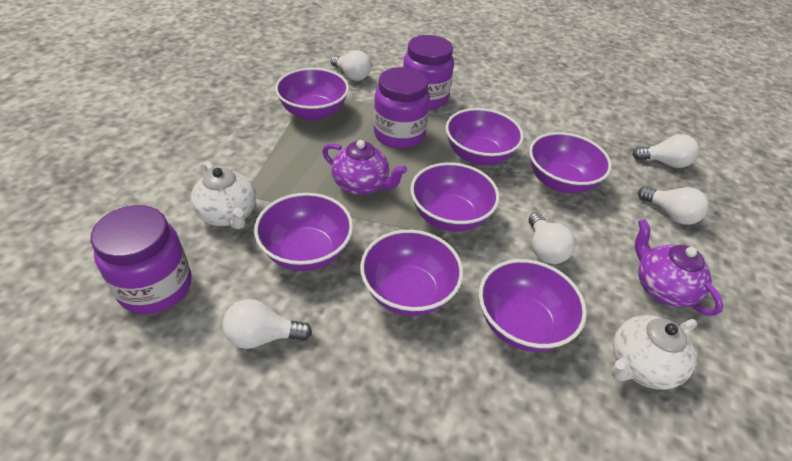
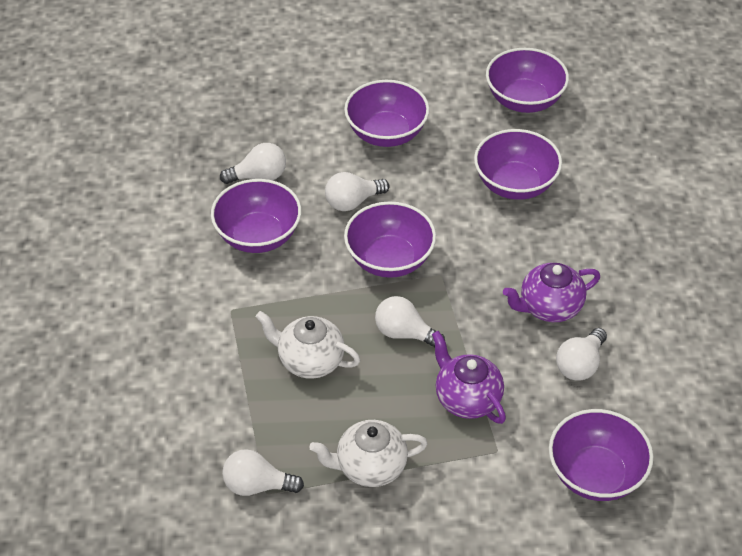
purple bowl: 7 -> 6
purple jar: 3 -> 0

